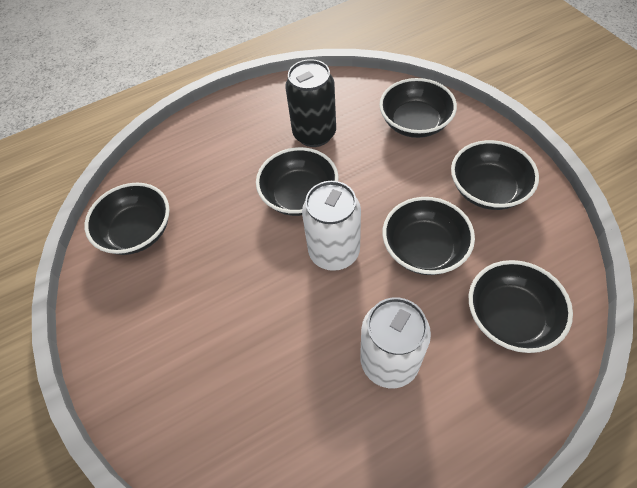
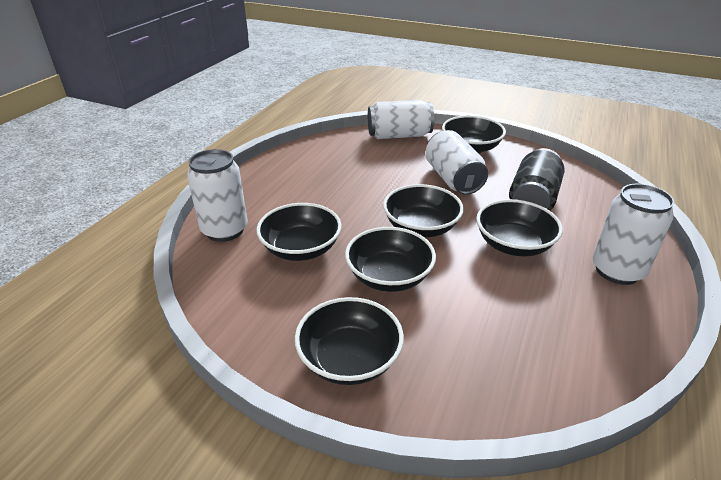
white can: 2 -> 4

